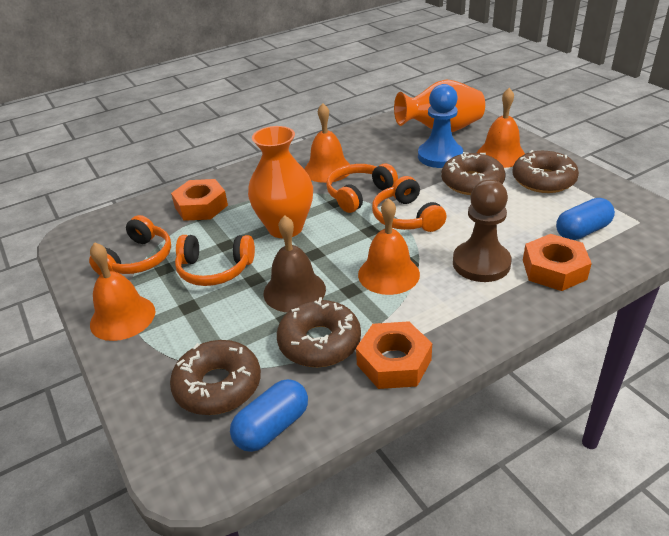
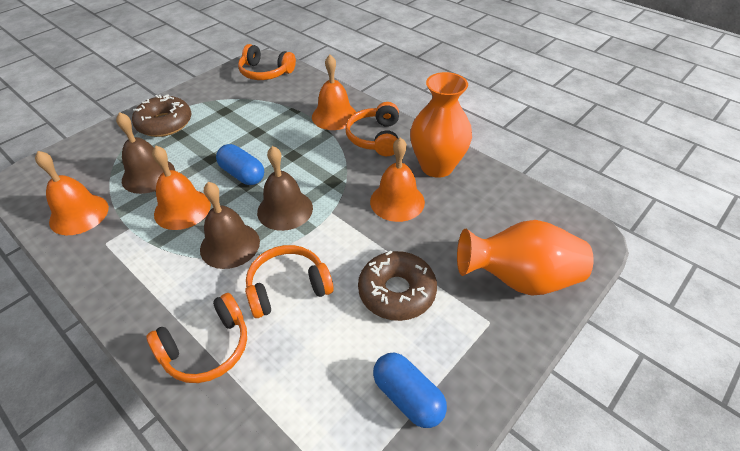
blue pawn: 1 -> 0
brown bell: 1 -> 3
brown donut: 4 -> 2
brown pawn: 1 -> 0
orange nut: 3 -> 0

